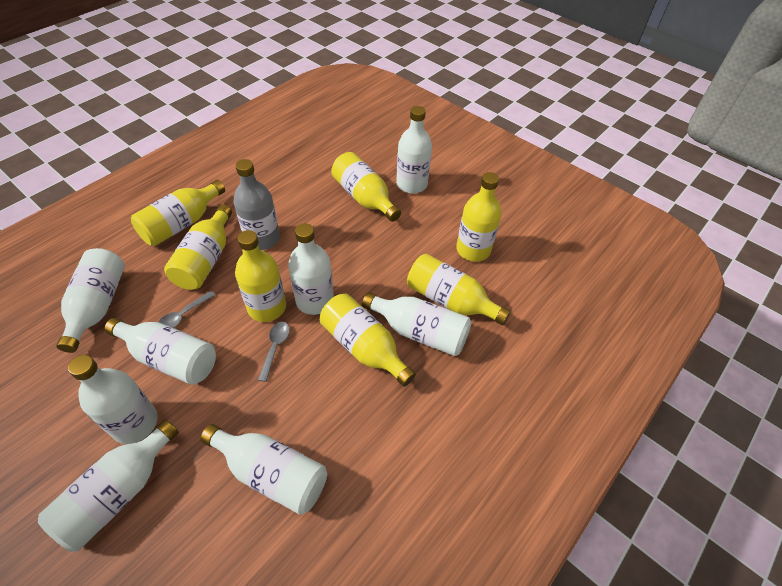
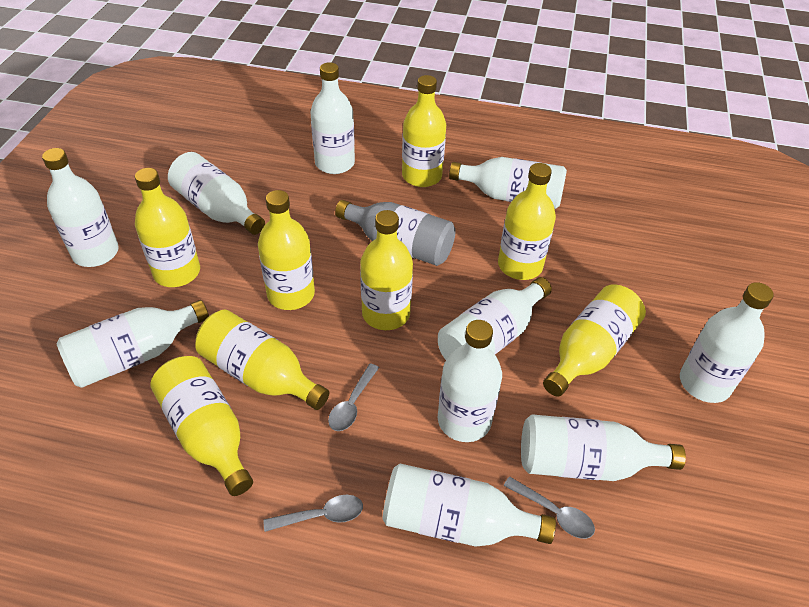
grey spoon: 2 -> 3
white bottle: 8 -> 10
yellow bottle: 7 -> 8

